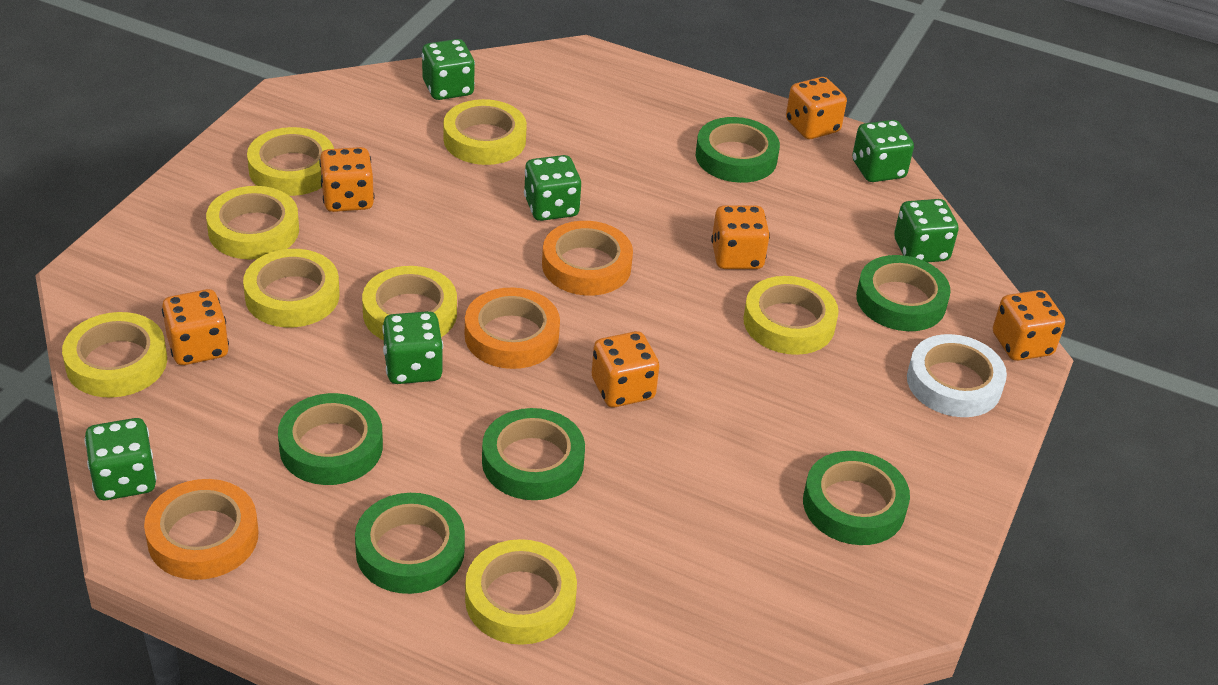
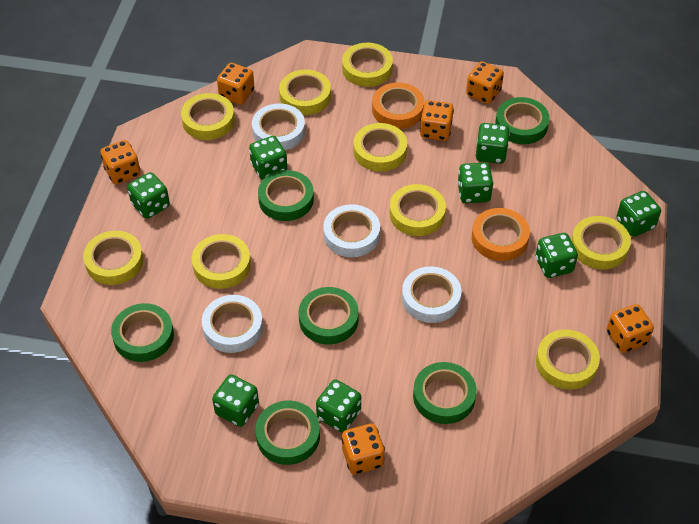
green dice: 6 -> 8
orange tape: 3 -> 2
white tape: 1 -> 4
yellow tape: 8 -> 9

